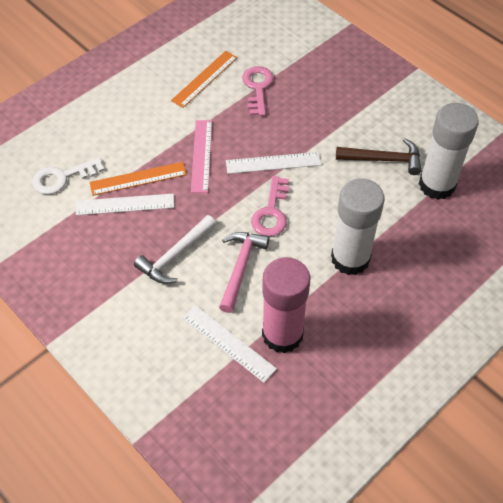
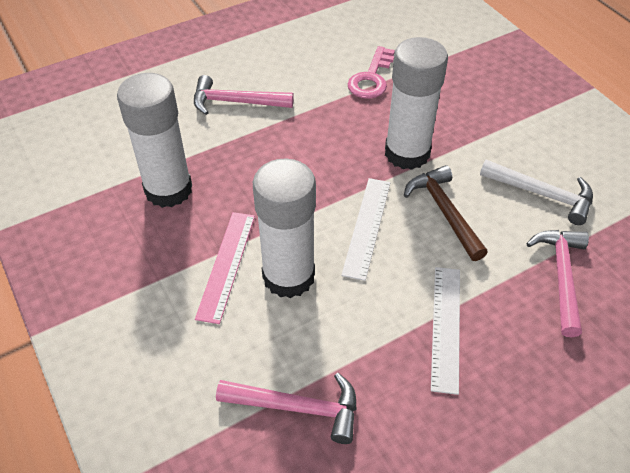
orange ruler: 2 -> 0
pink glue stick: 1 -> 0
pink hammer: 1 -> 3
pink key: 2 -> 1
white glue stick: 2 -> 3
white key: 1 -> 0
white ruler: 3 -> 2

